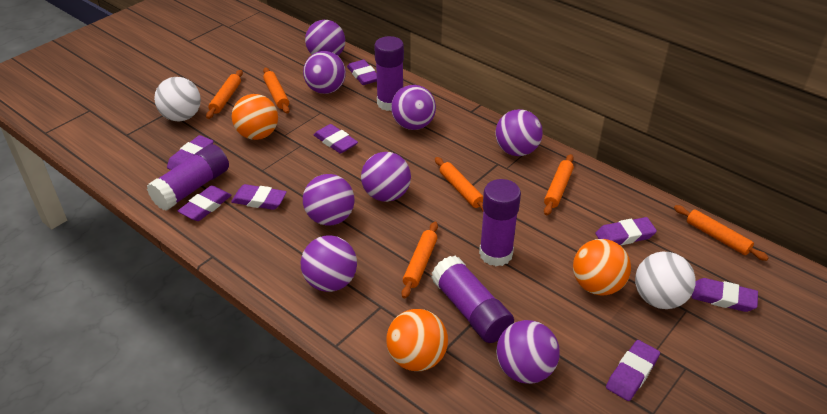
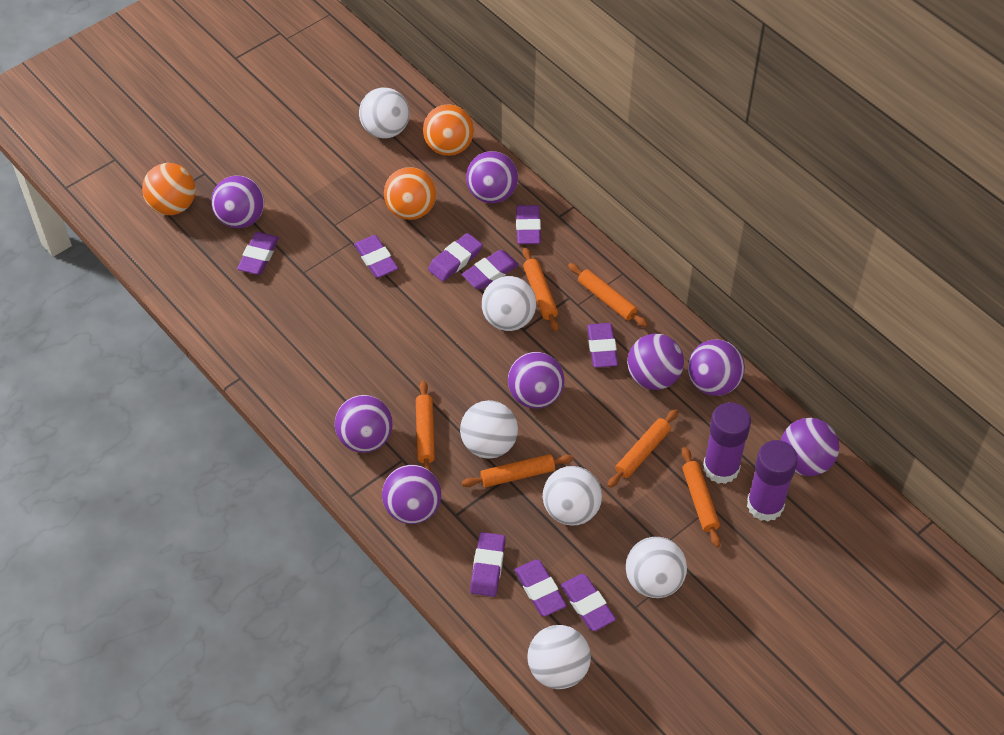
purple eraser: 8 -> 9
purple glue stick: 4 -> 2
white ball: 2 -> 6

